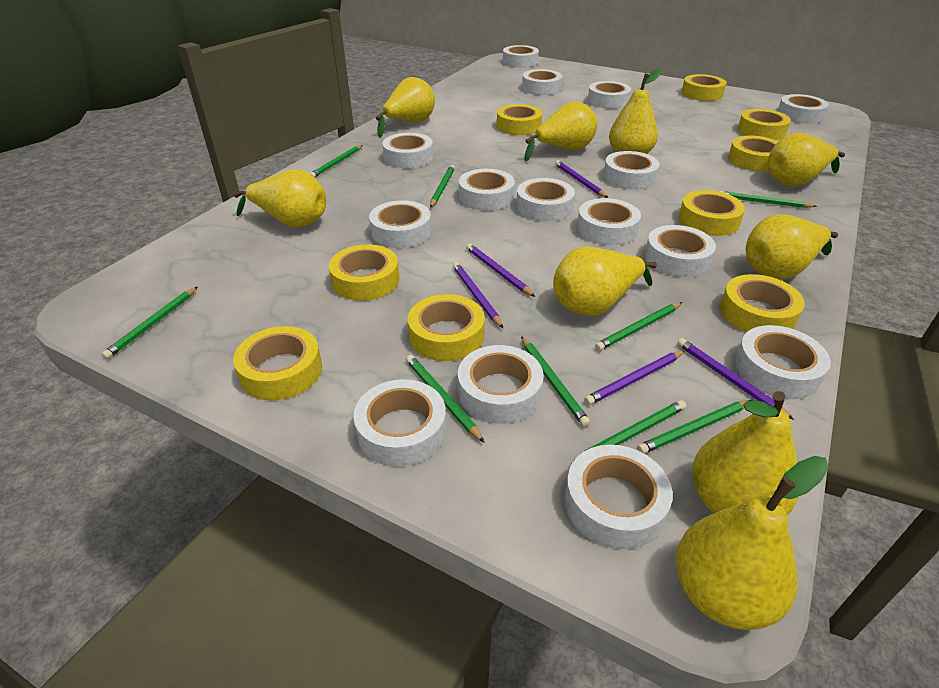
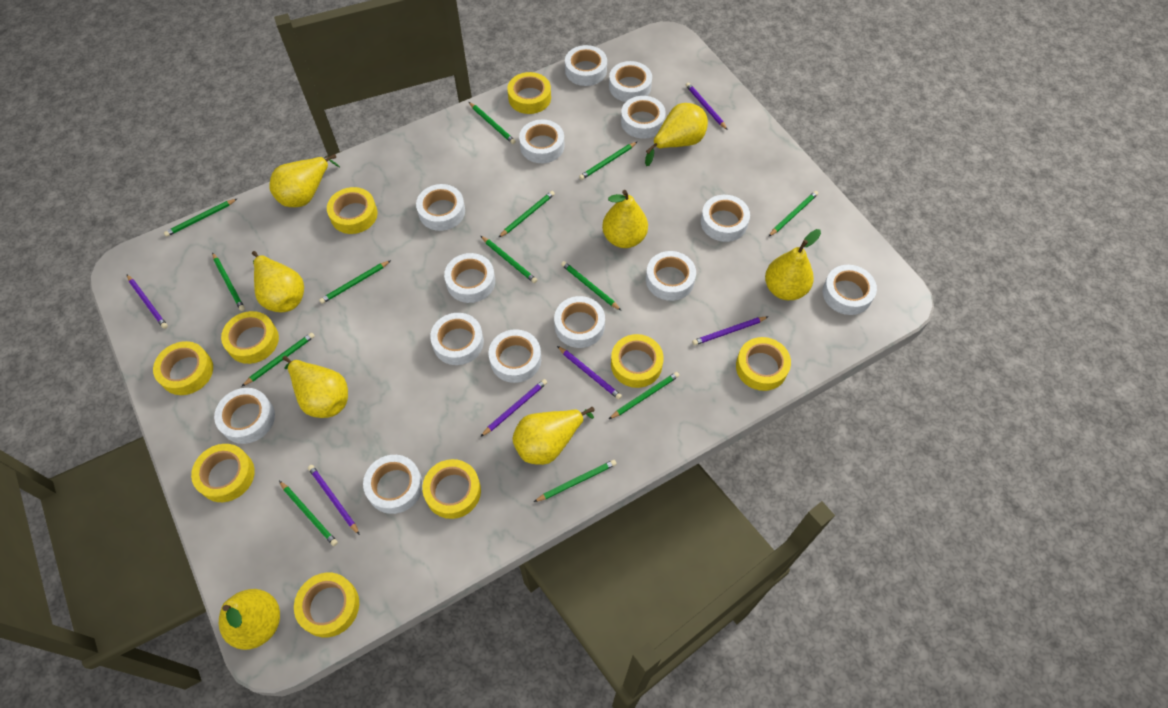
green pencil: 9 -> 13
purple pencil: 5 -> 6
white tape: 15 -> 14
yellow pear: 9 -> 8

